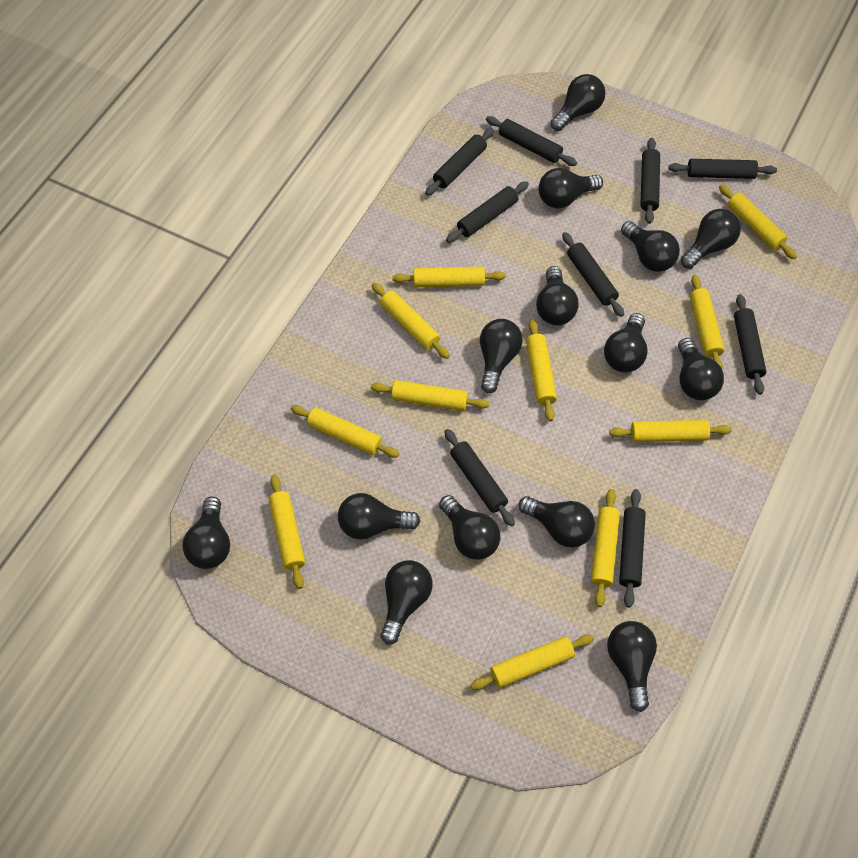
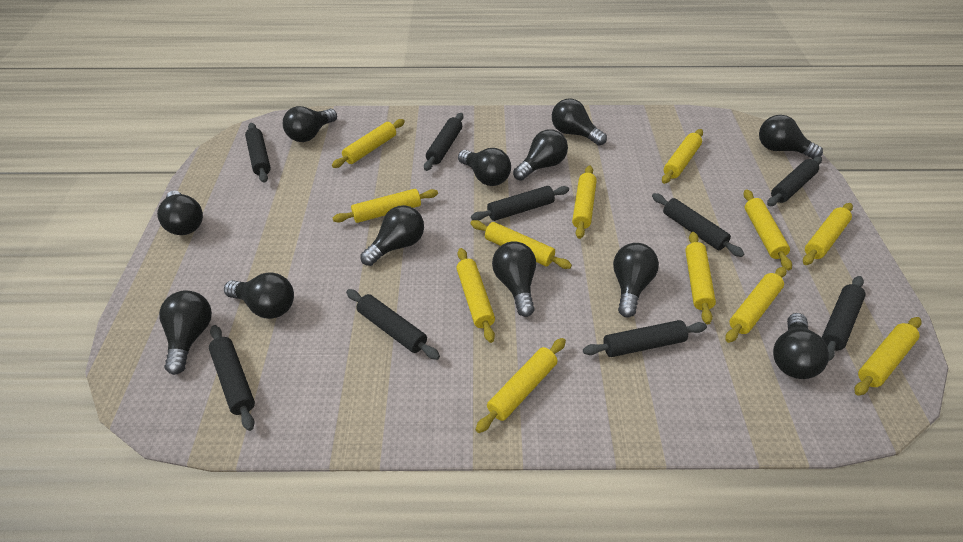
black light bulb: 14 -> 12
yellow rolling pin: 11 -> 12

